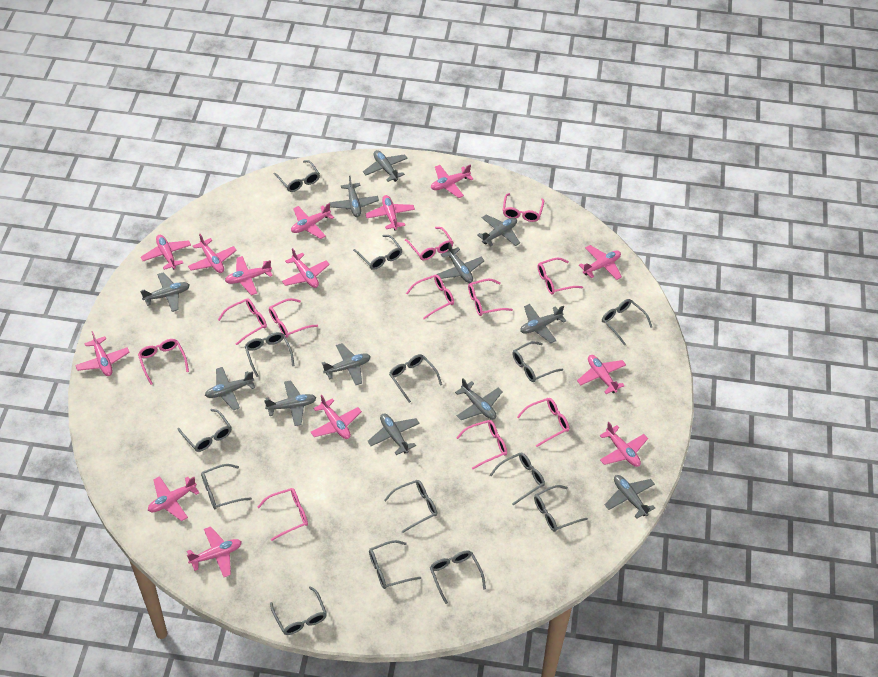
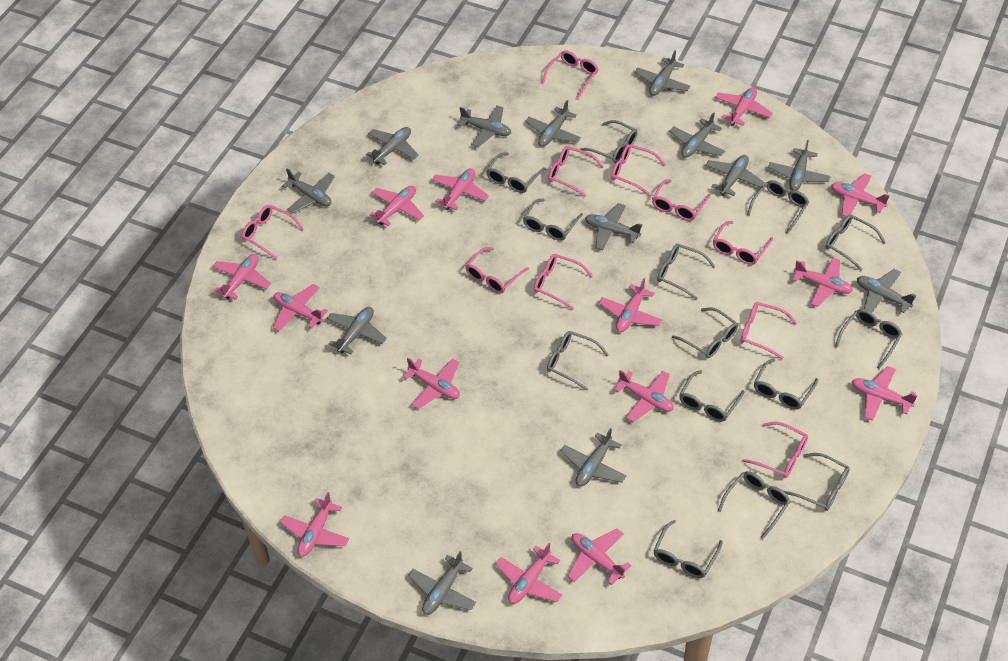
grey plane: 12 -> 13
pink glasses: 11 -> 10

